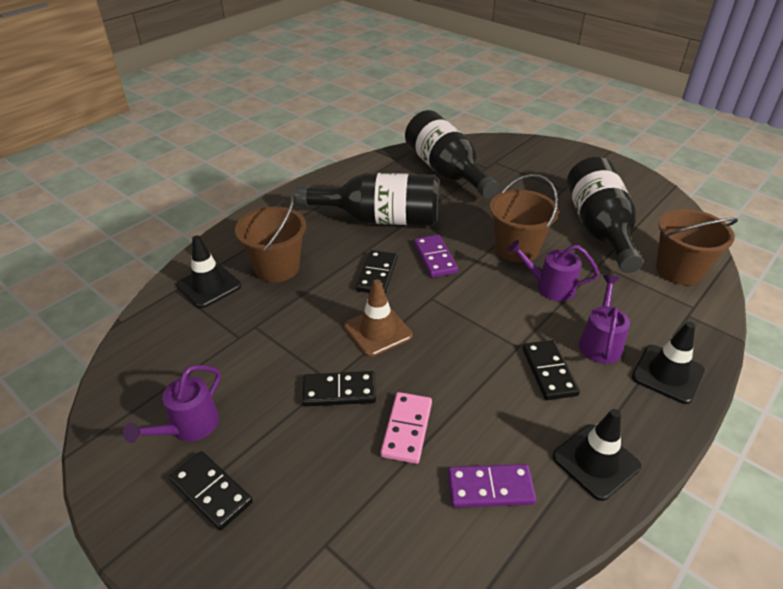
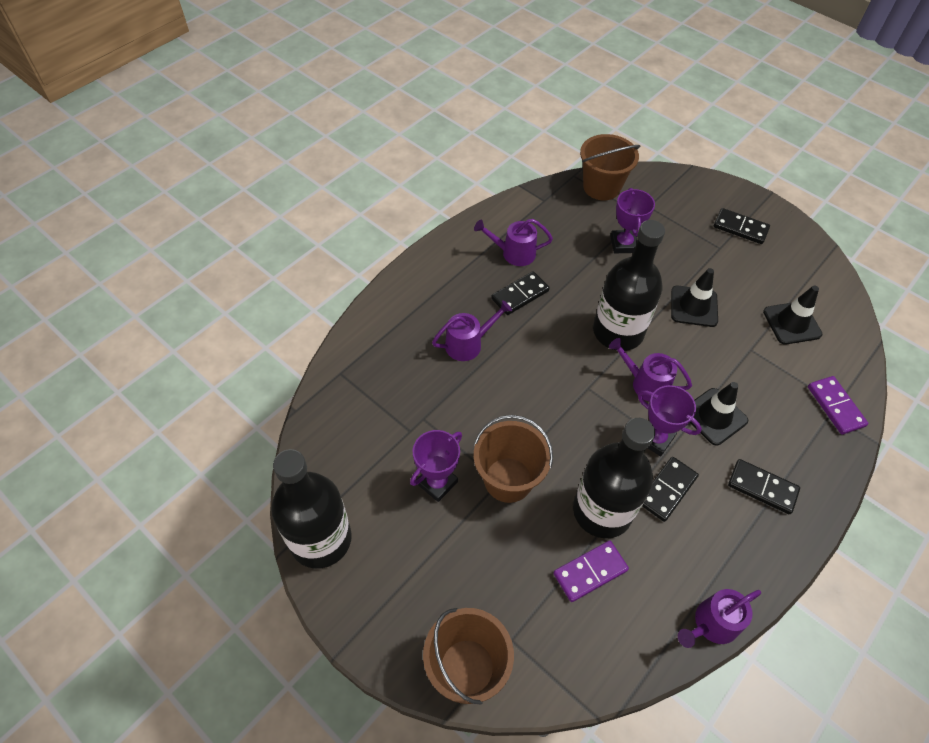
brown traffic cone: 1 -> 0
pink domino: 1 -> 0
purple trophy: 0 -> 3
purple watering can: 3 -> 4

